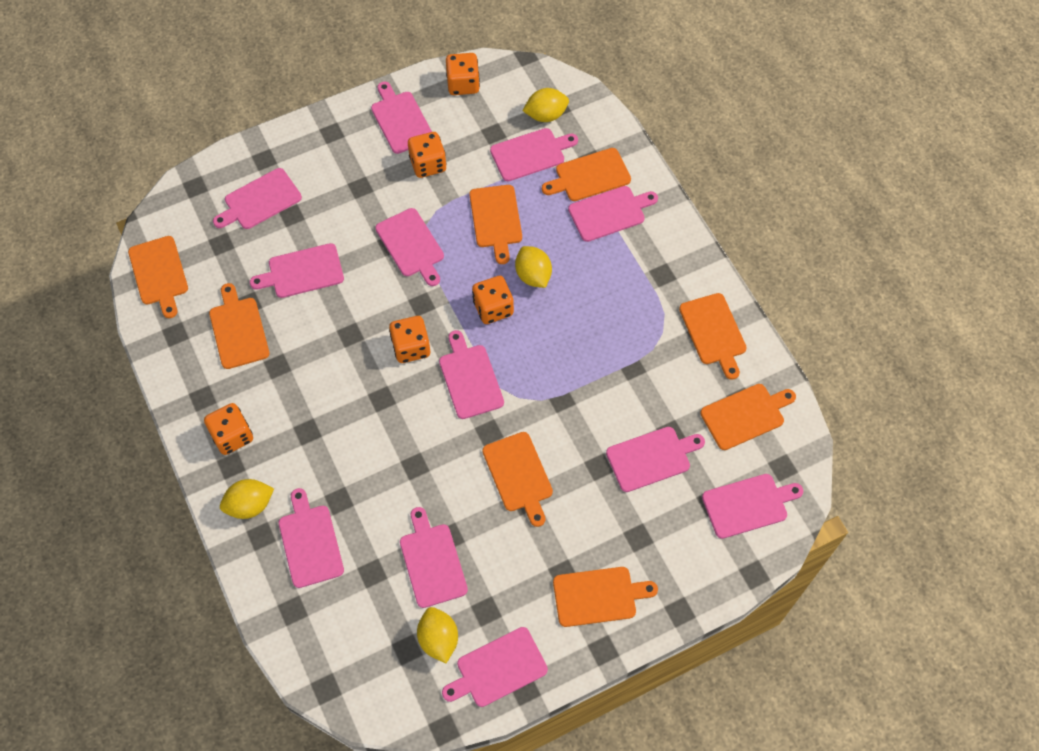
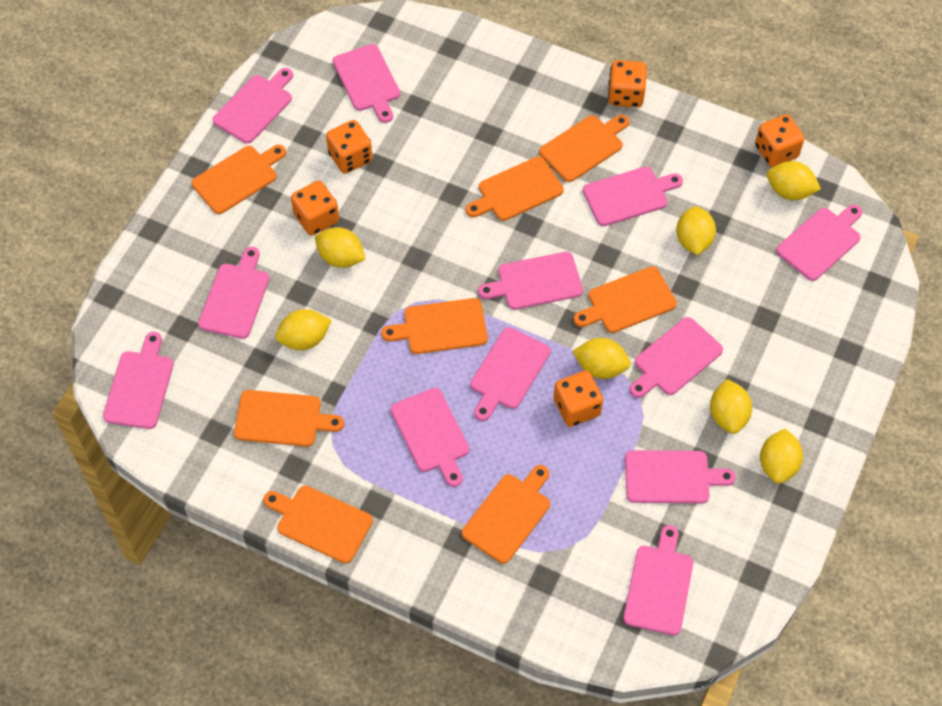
yellow lemon: 4 -> 7

